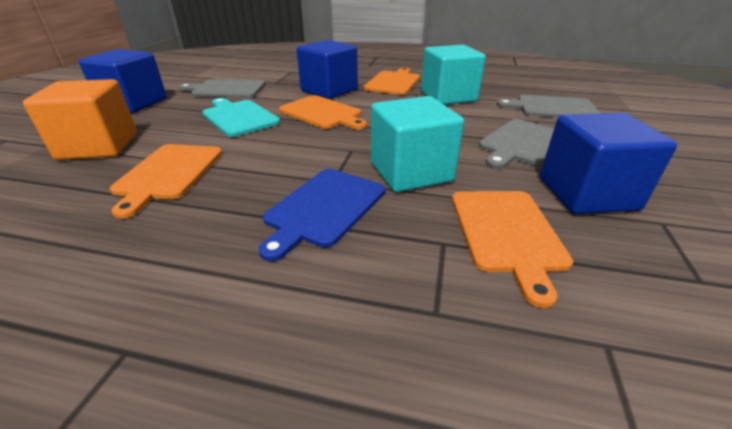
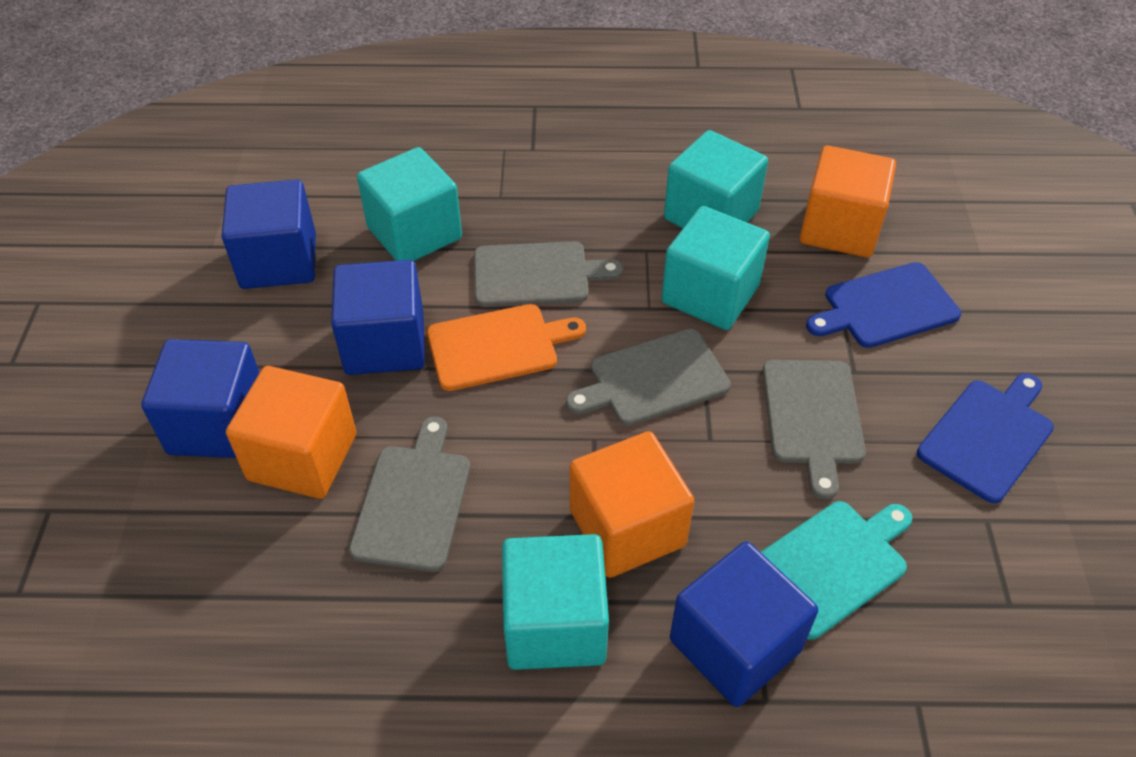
blue cube: 3 -> 4
blue cutting board: 1 -> 2
grey cutting board: 3 -> 4
orange cube: 1 -> 3
orange cutting board: 4 -> 1
turquoise cube: 2 -> 4

